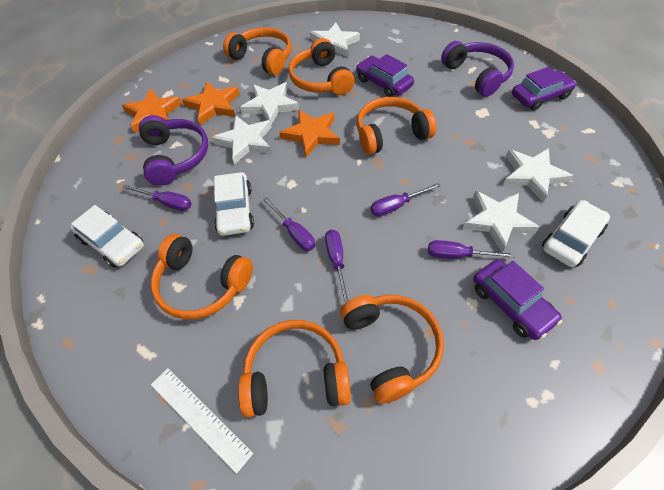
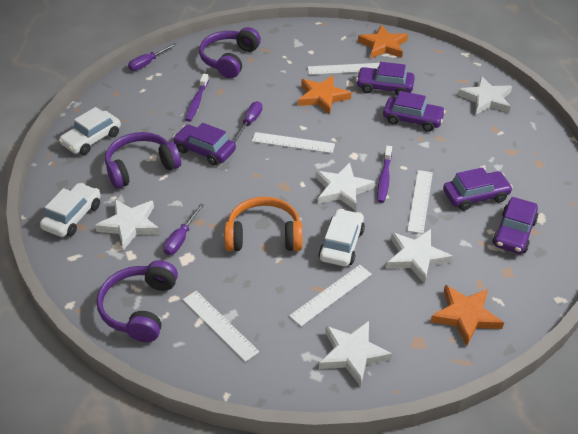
orange headphones: 6 -> 1
purple car: 3 -> 5
purple headphones: 2 -> 3
purple screwdriver: 5 -> 3
purple toothbrush: 0 -> 2
white ruler: 1 -> 5

